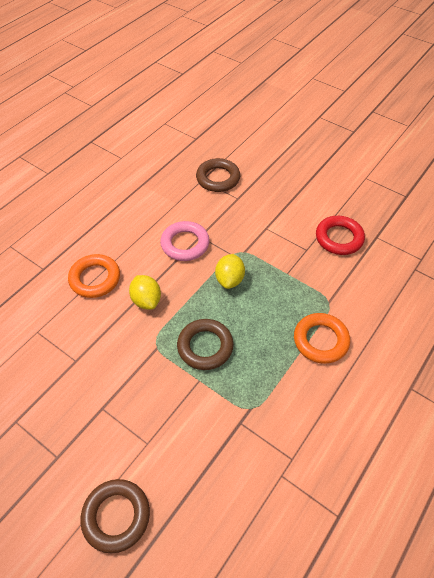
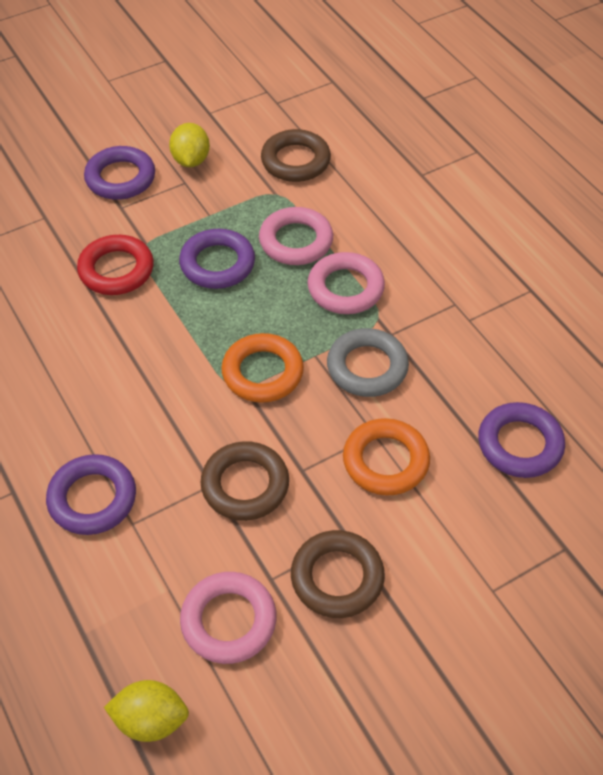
grey ring: 0 -> 1
pink ring: 1 -> 3
purple ring: 0 -> 4

